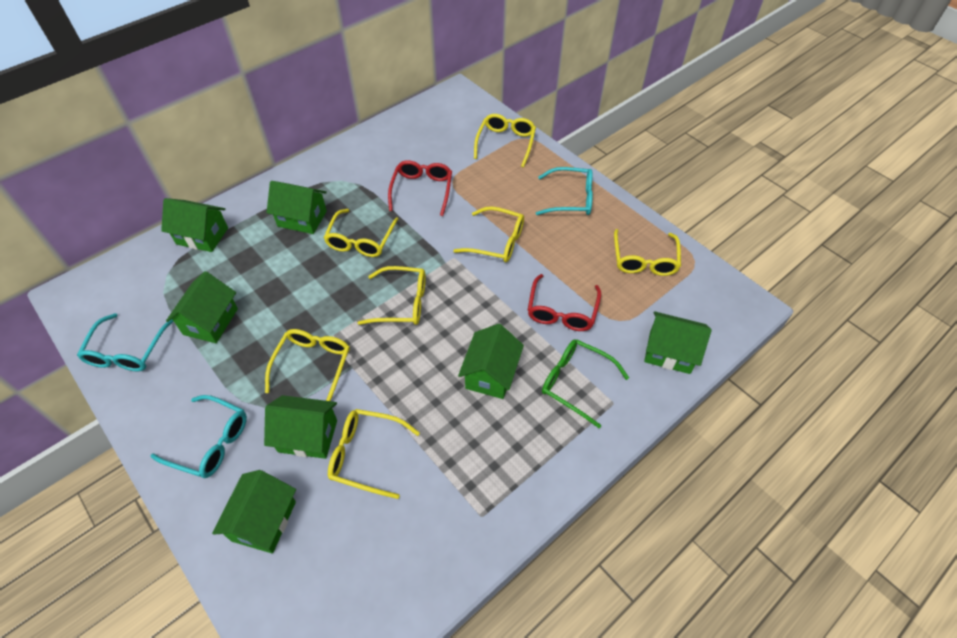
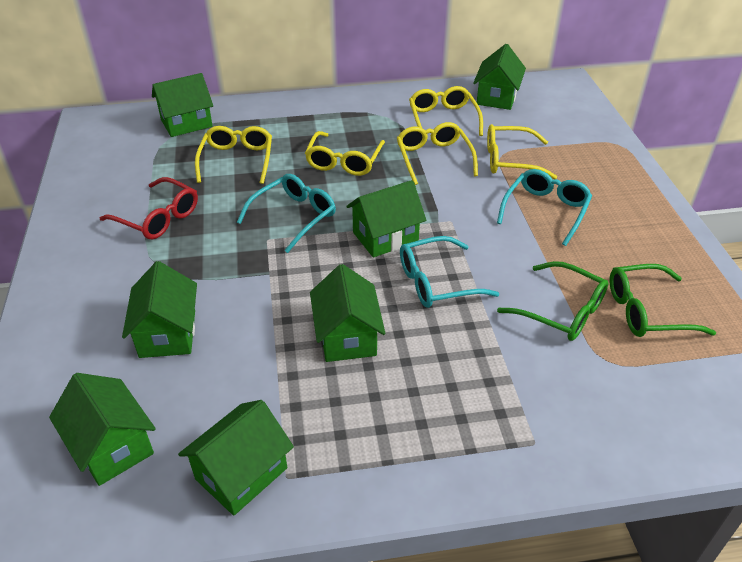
green glasses: 1 -> 2
red glasses: 2 -> 1
yellow glasses: 7 -> 5

